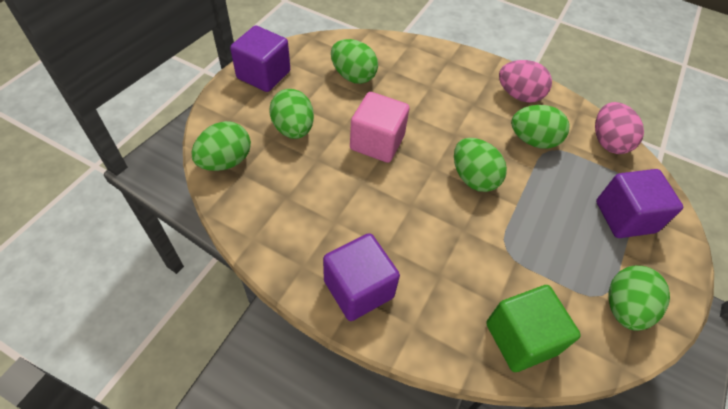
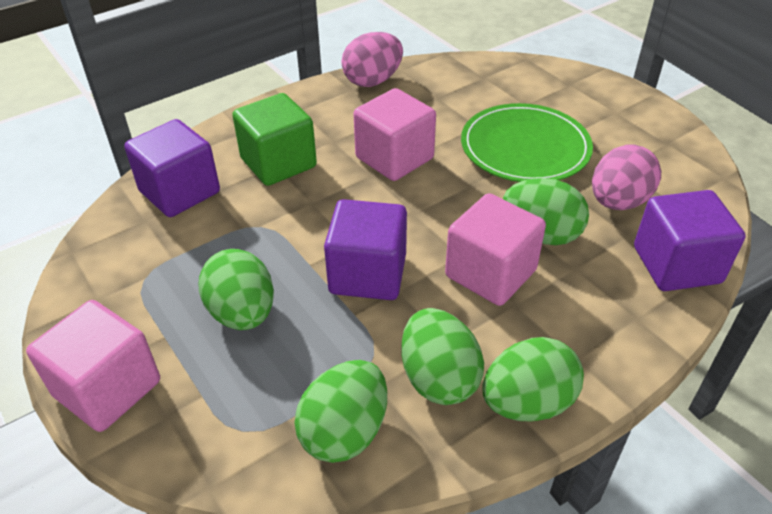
green egg: 6 -> 5
green plate: 0 -> 1
pink cube: 1 -> 3

